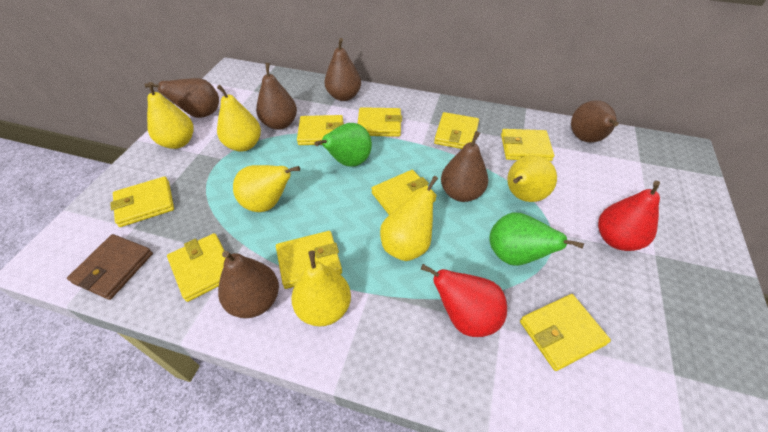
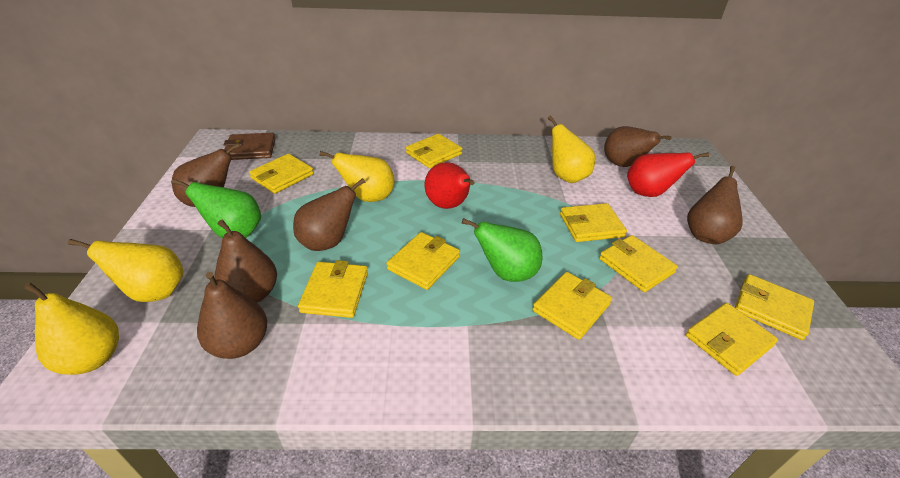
yellow pear: 6 -> 4

